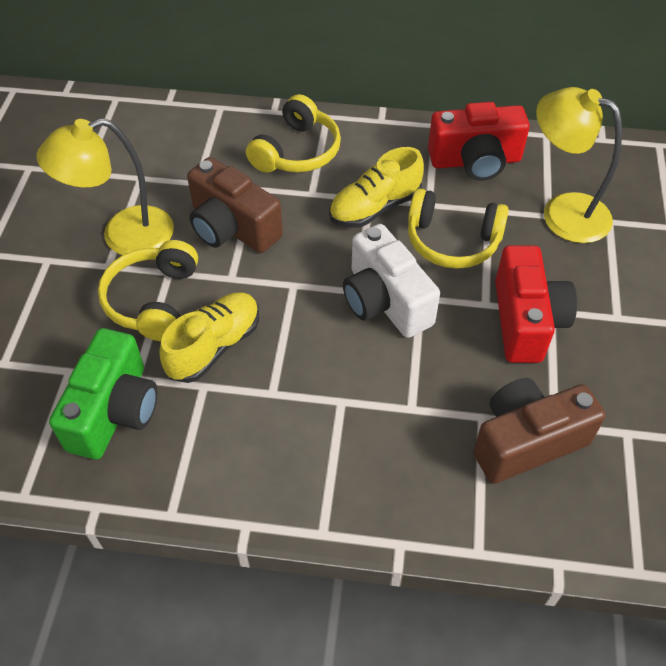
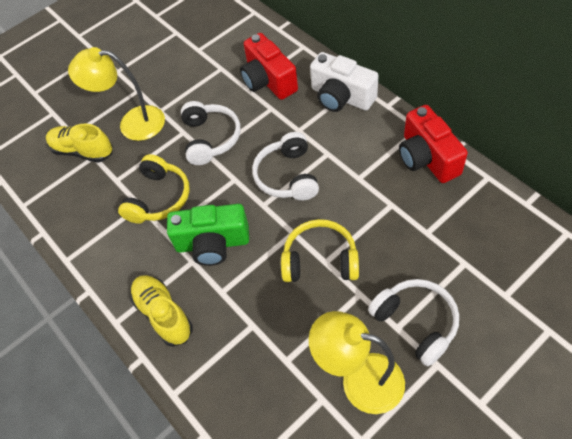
brown camera: 2 -> 0
white headphones: 0 -> 3
yellow headphones: 3 -> 2

